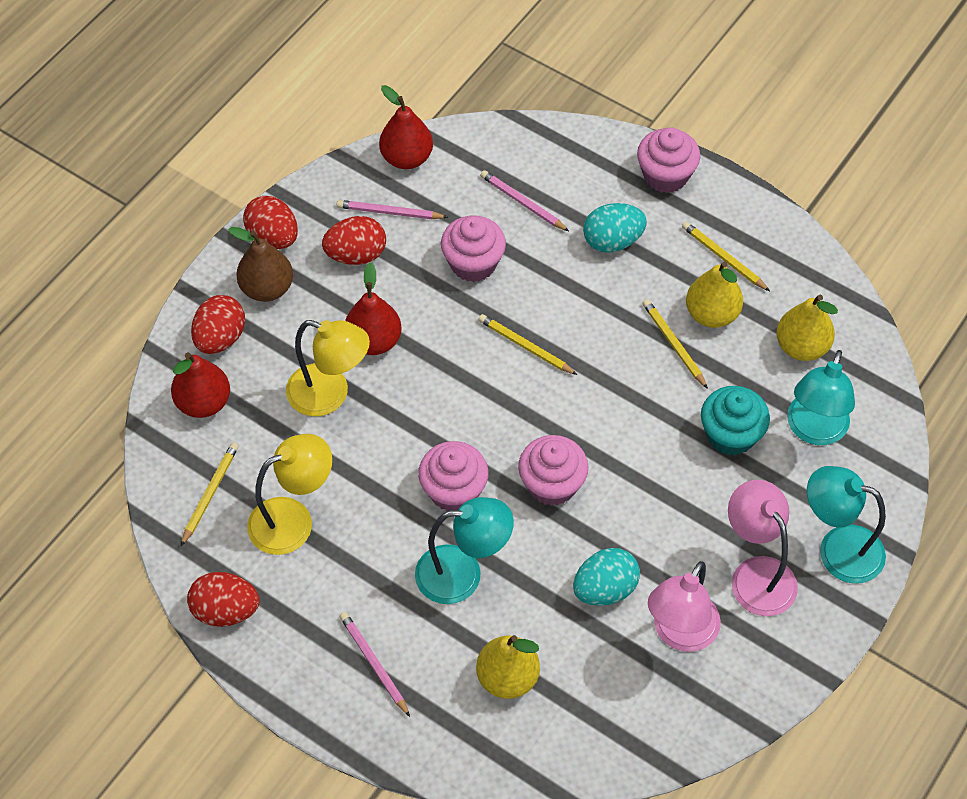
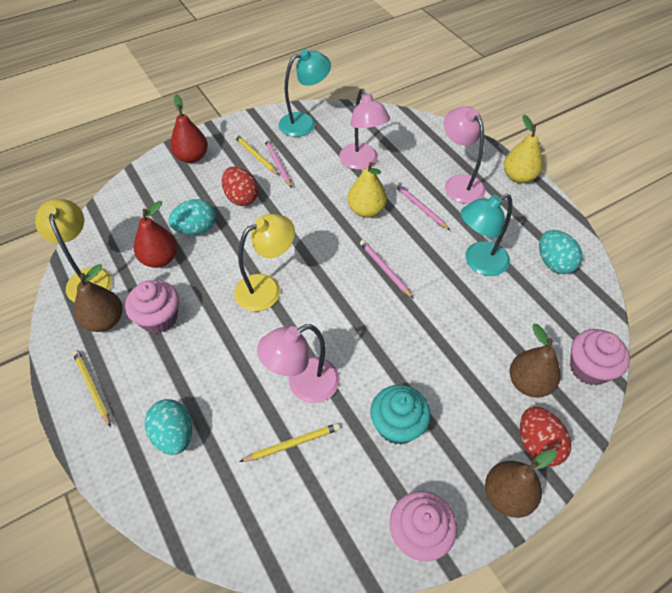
brown pear: 1 -> 3
pink cupcake: 4 -> 3
pink lamp: 2 -> 3
red egg: 4 -> 2
red pear: 3 -> 2
turquoise egg: 2 -> 3
turquoise lamp: 3 -> 2
yellow pear: 3 -> 2
yellow pencil: 4 -> 3

